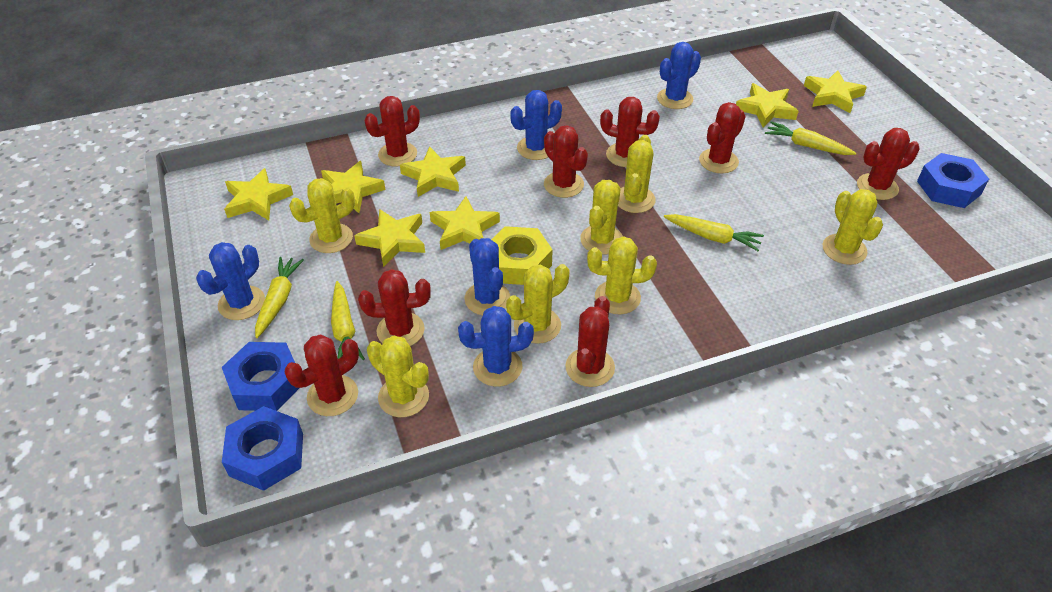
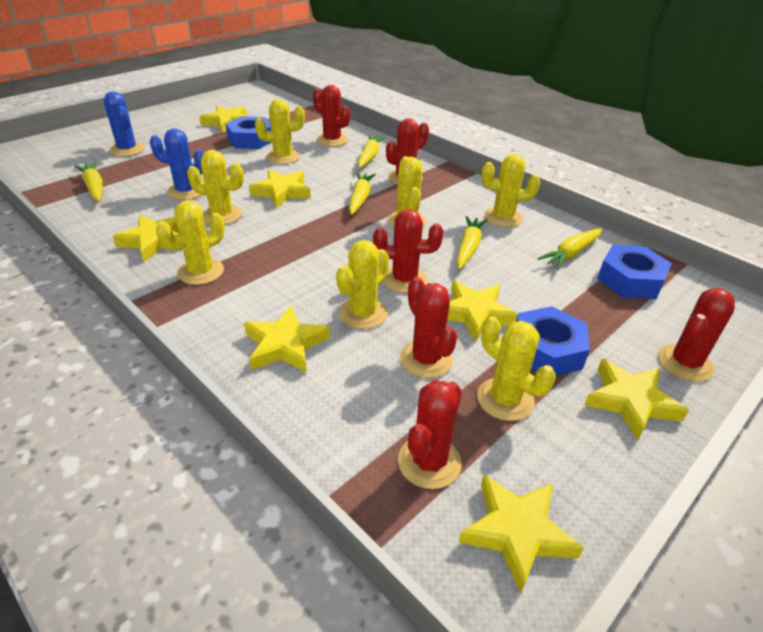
blue cactus: 5 -> 2
red cactus: 8 -> 6
yellow carrot: 4 -> 5
yellow nut: 1 -> 0

